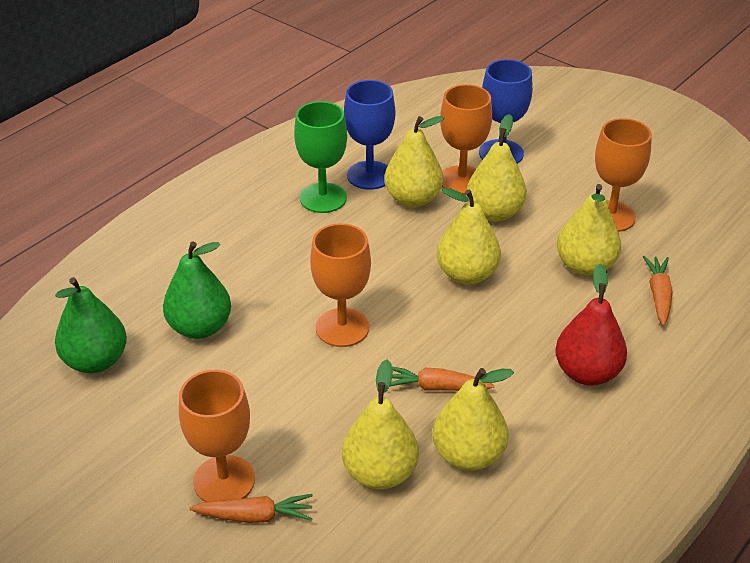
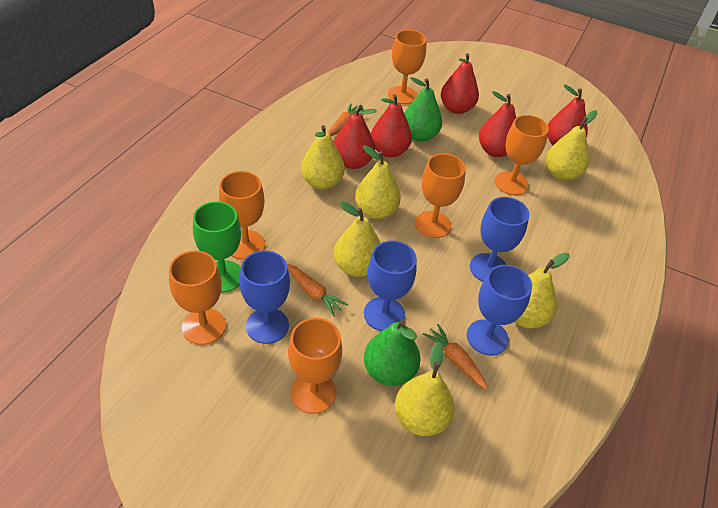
blue goblet: 2 -> 4
orange goblet: 4 -> 6
red pear: 1 -> 5

